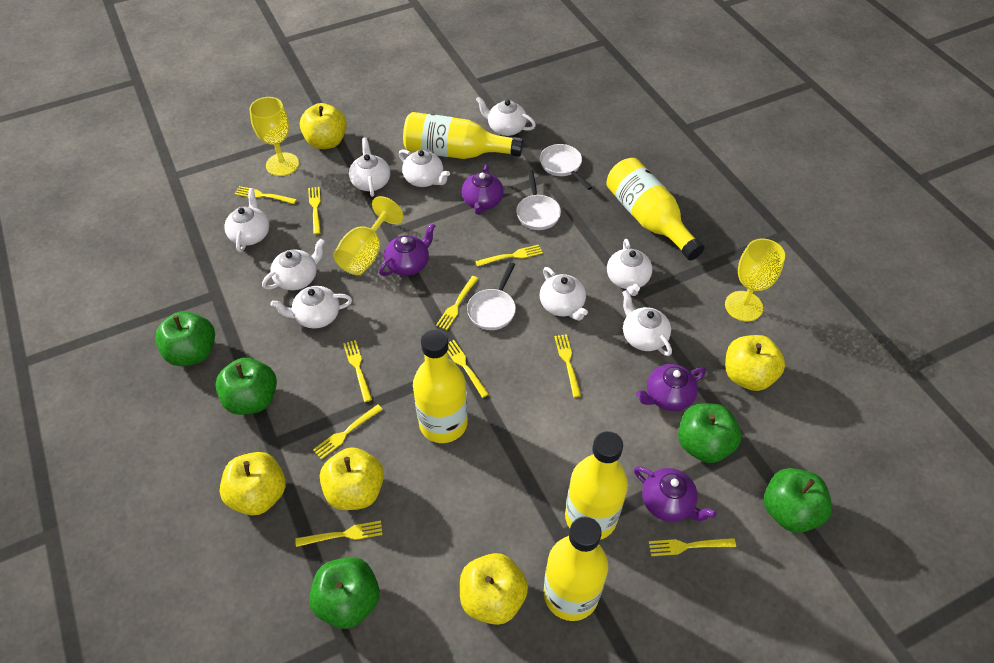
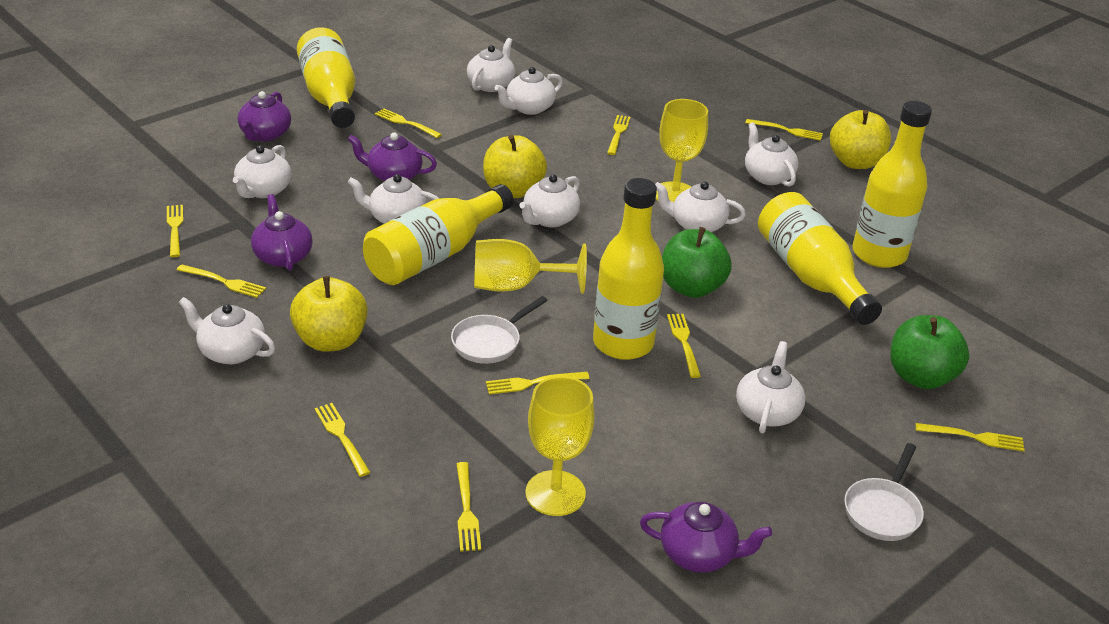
green apple: 5 -> 2
white pan: 3 -> 2
yellow apple: 5 -> 3

